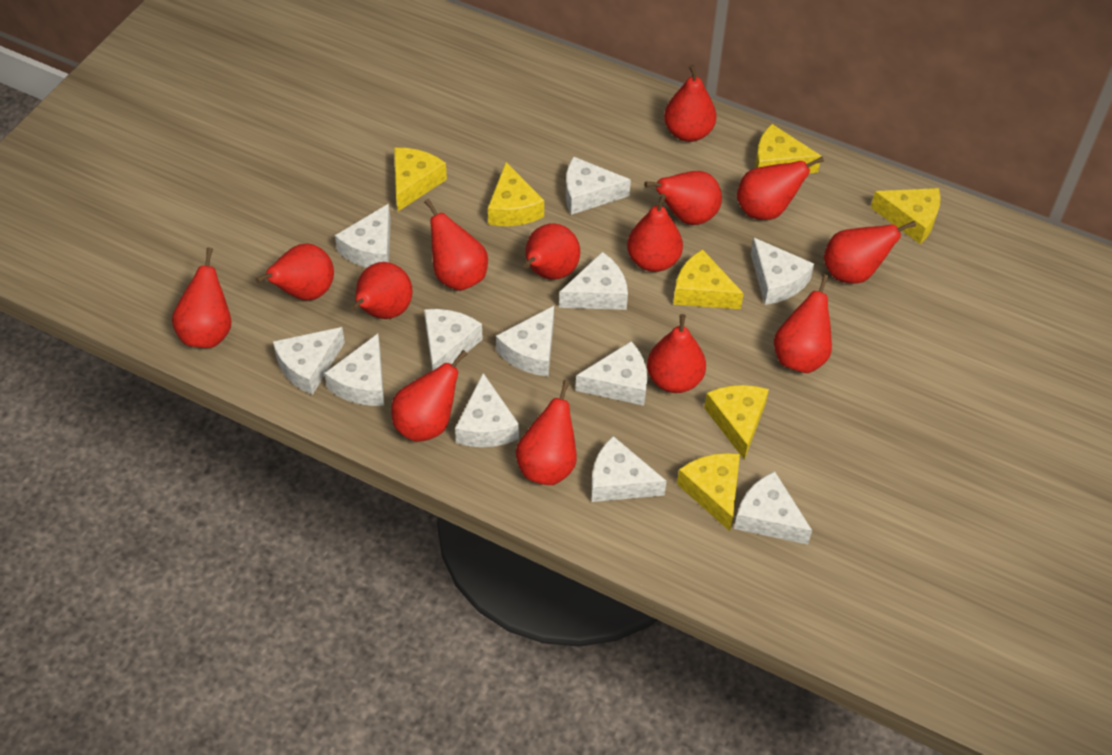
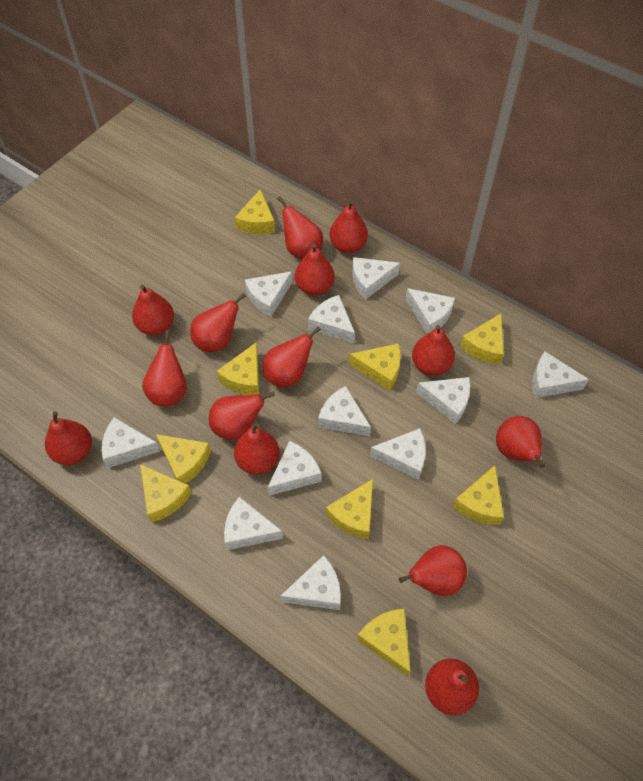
yellow cheese: 7 -> 9

